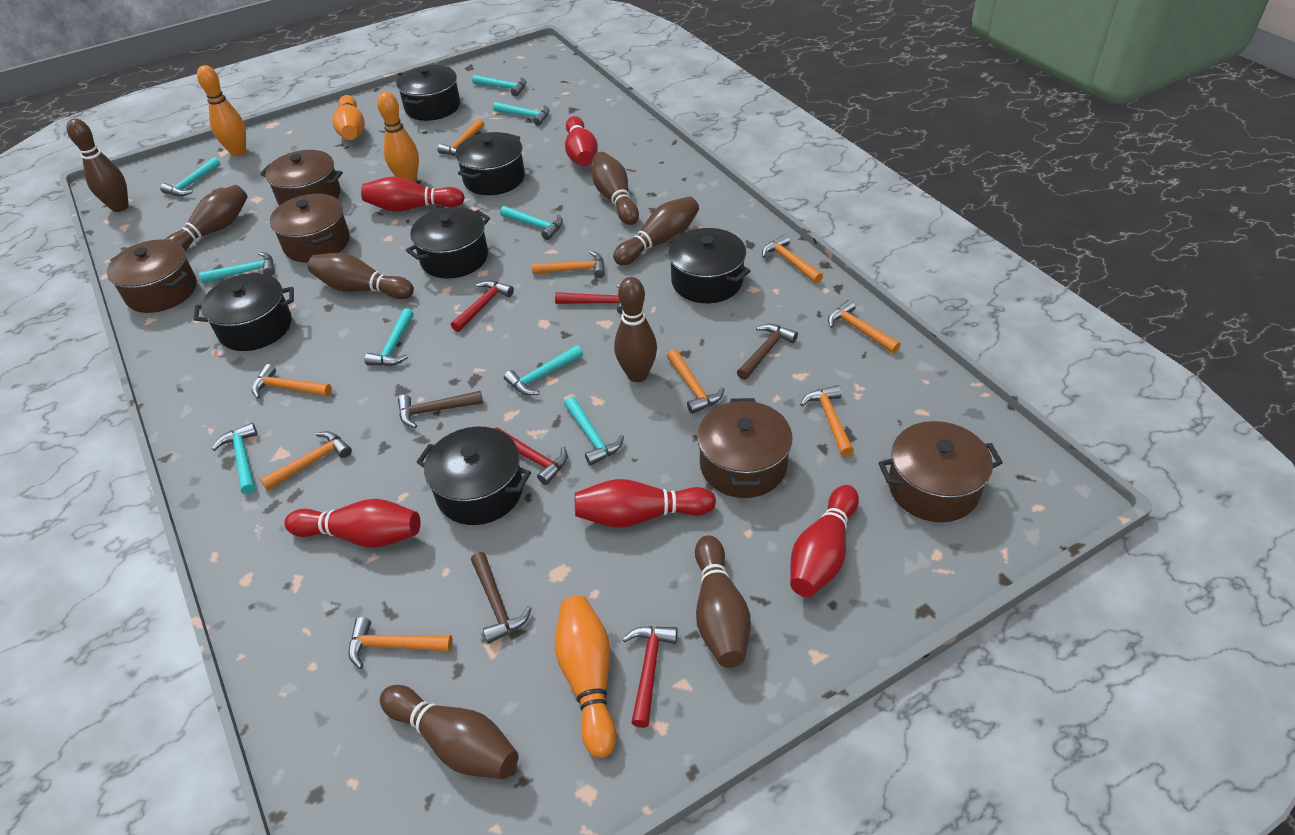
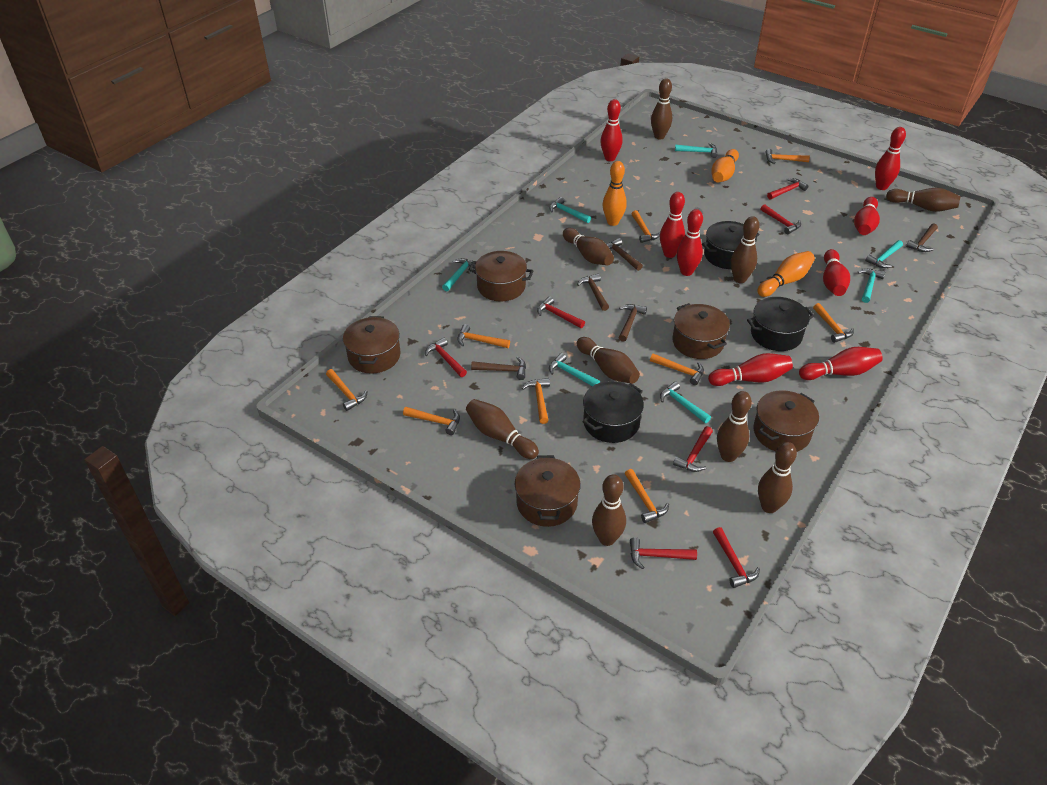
black pot: 6 -> 3
brown bowling pin: 8 -> 9
brown hammer: 3 -> 5
orange bowling pin: 4 -> 3
red bowling pin: 5 -> 8
red hammer: 4 -> 7
turquoise hammer: 9 -> 7

